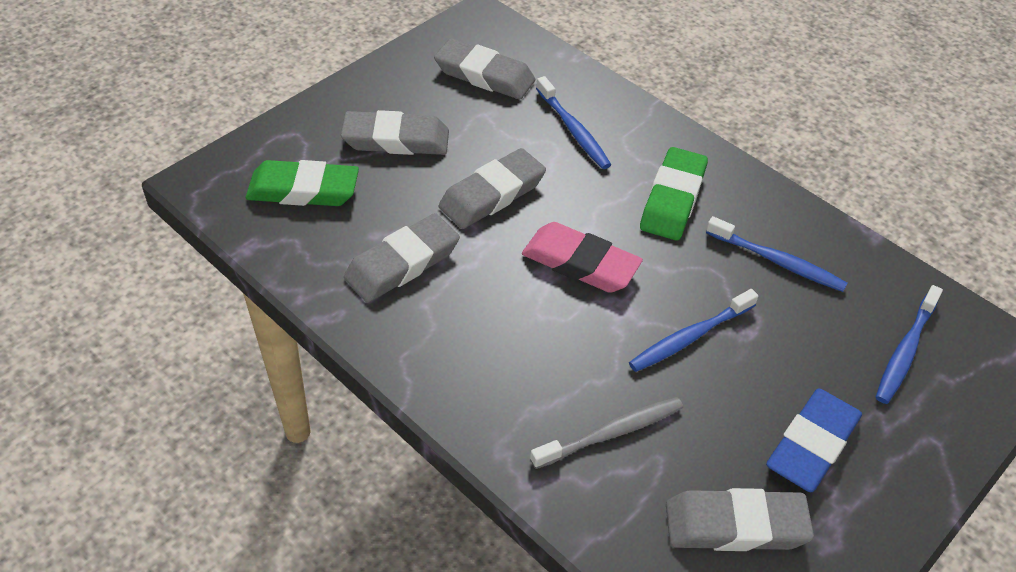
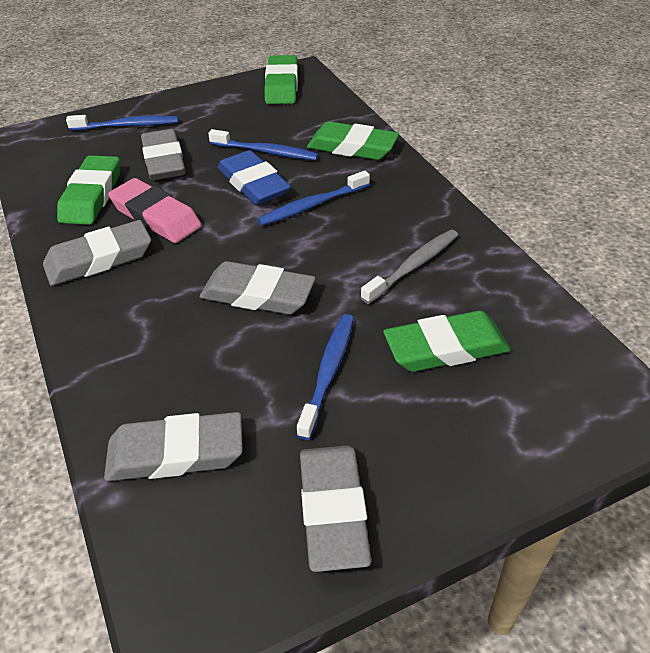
green eraser: 2 -> 4

